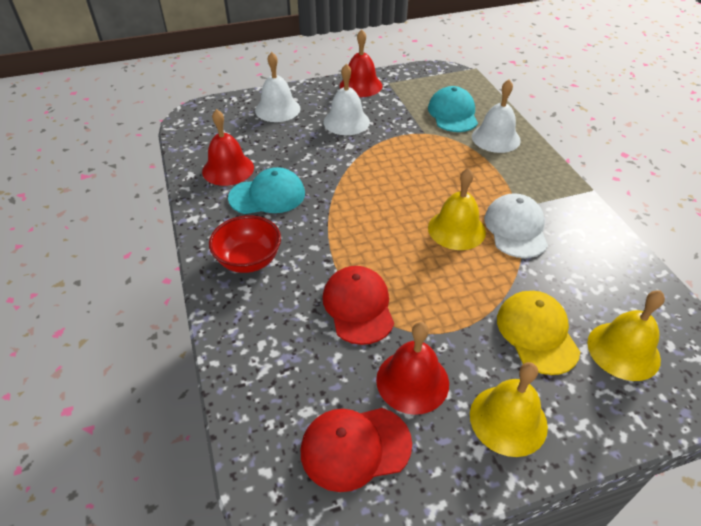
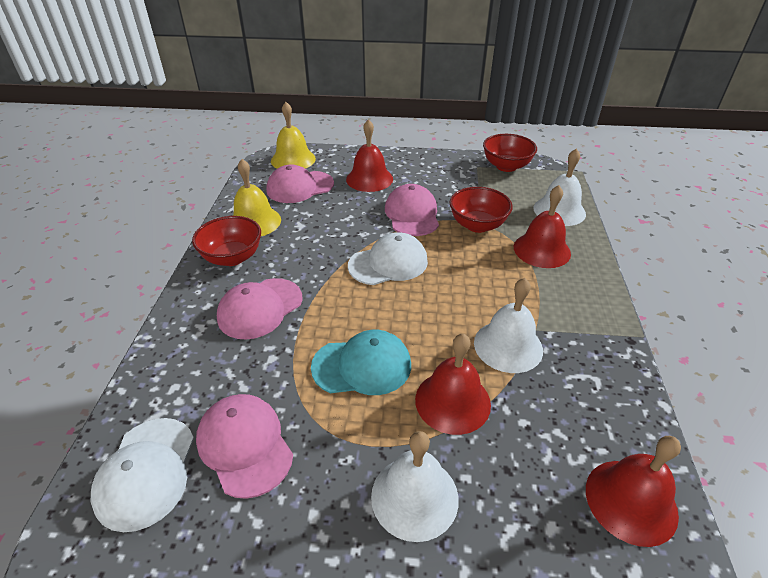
pink cap: 0 -> 4
red bell: 3 -> 4
red bowl: 1 -> 3
red cap: 2 -> 0
turquoise cap: 2 -> 1
white cap: 1 -> 2
yellow bell: 3 -> 2
yellow cap: 1 -> 0

